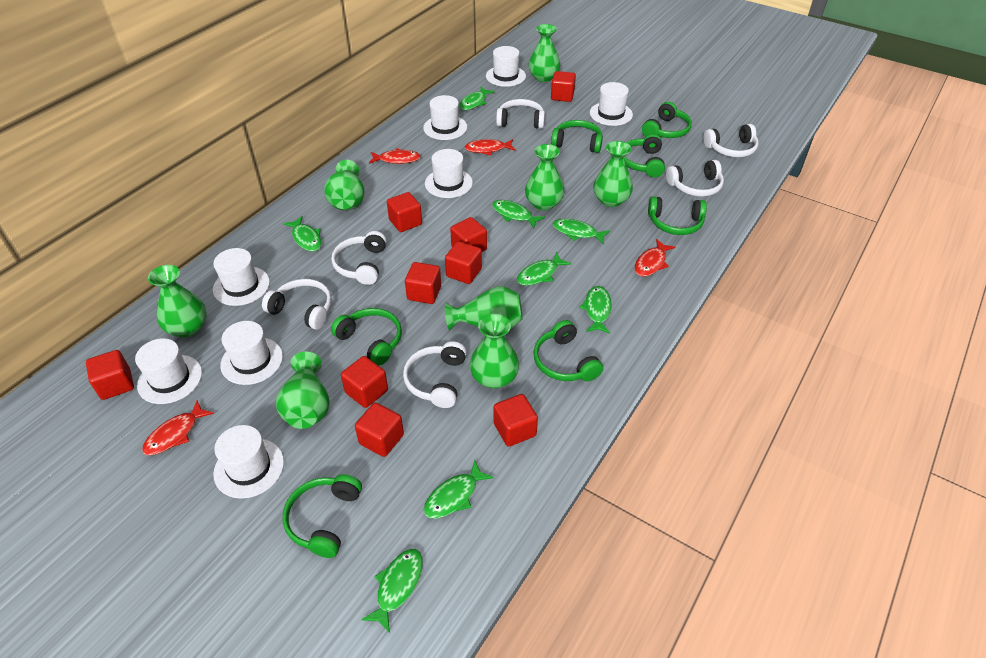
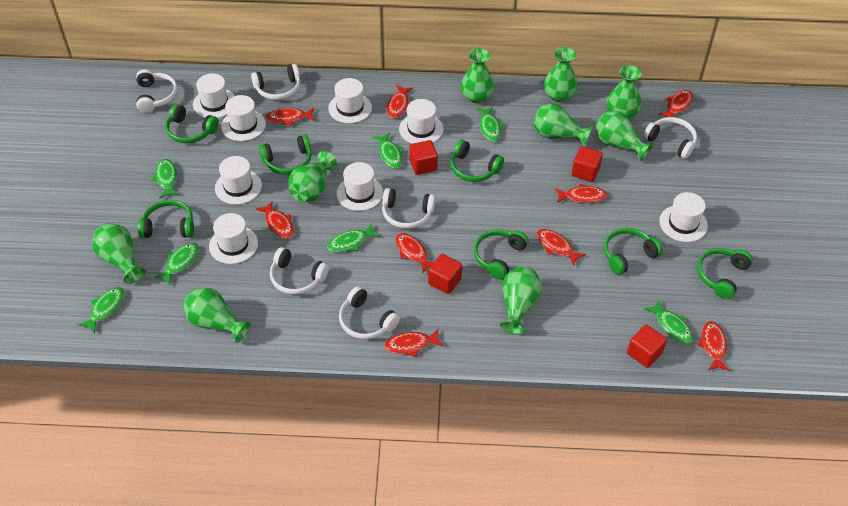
green fish: 8 -> 7
green vase: 8 -> 9
red cube: 9 -> 4
red fish: 4 -> 9

